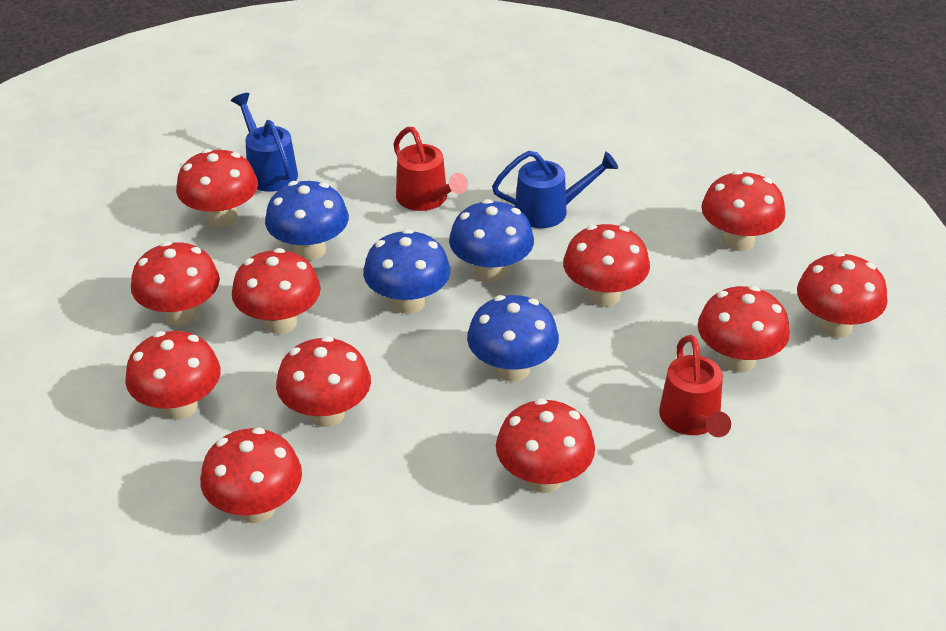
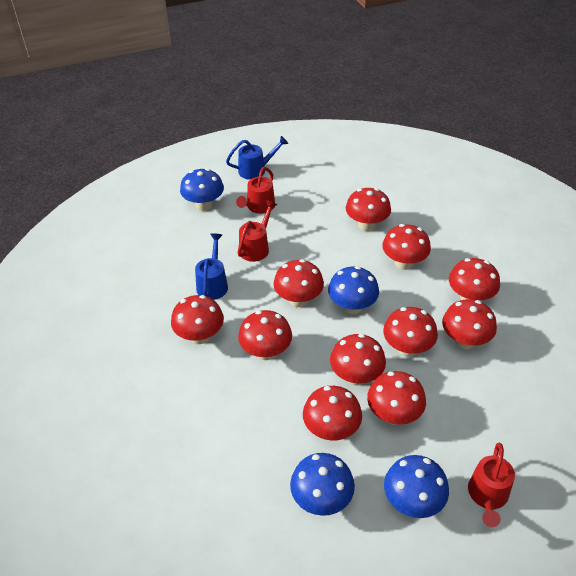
red watering can: 2 -> 3

